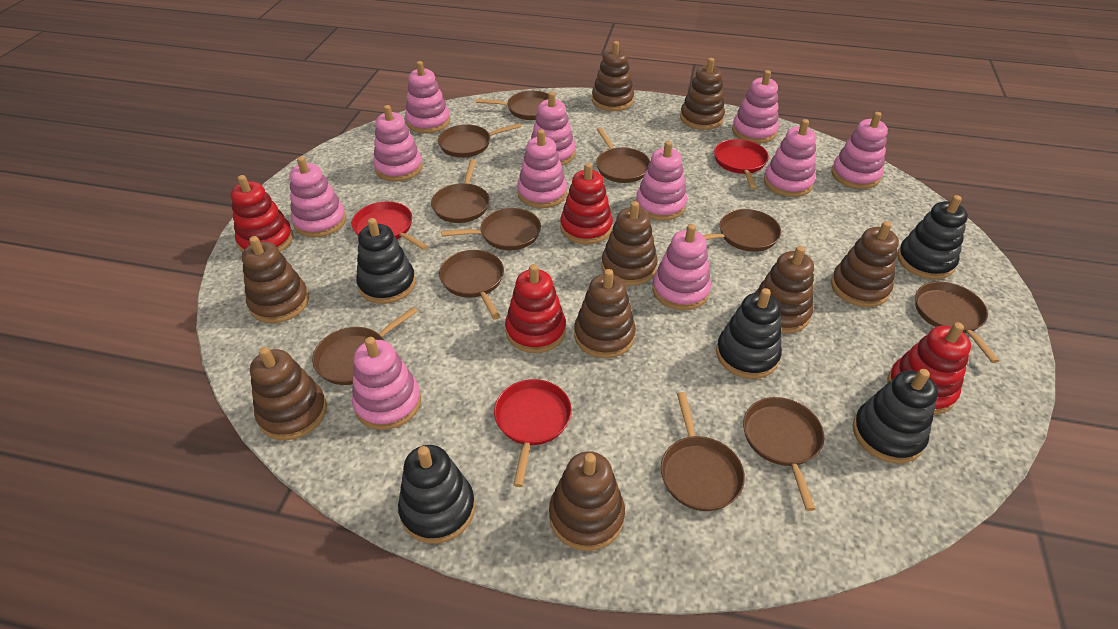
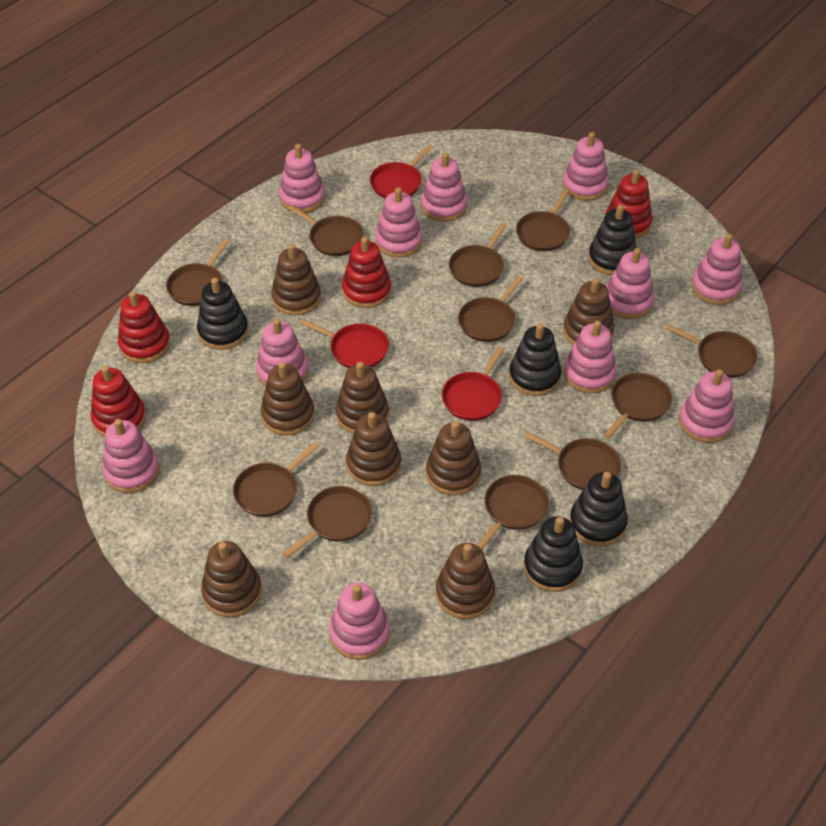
brown stacking toy: 9 -> 8

